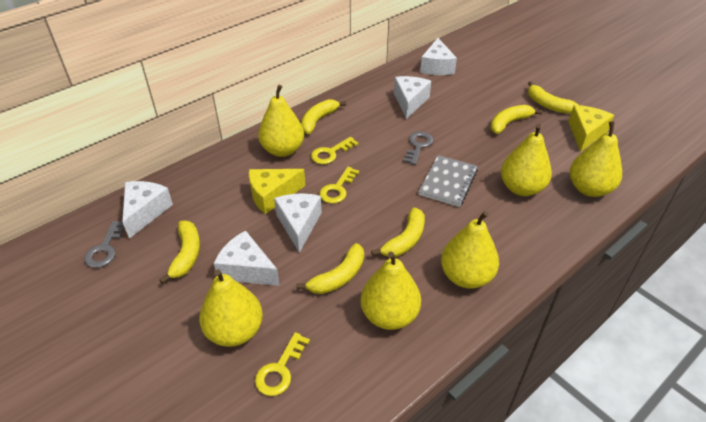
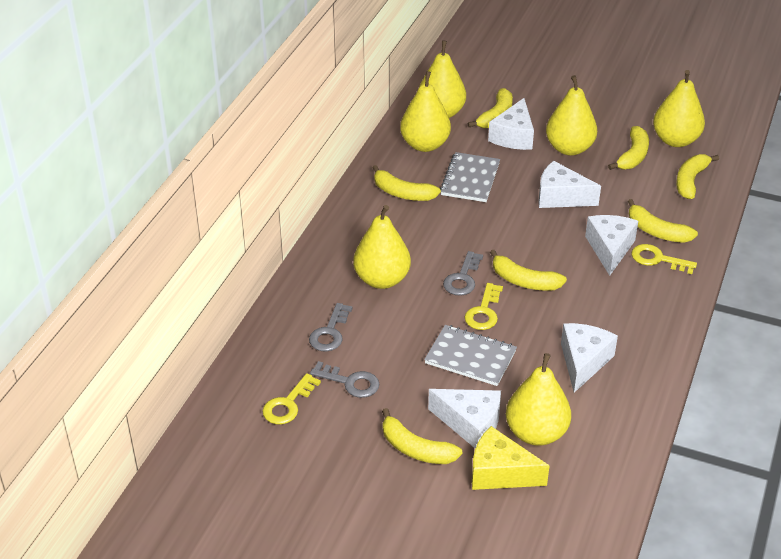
grey key: 2 -> 3
grey notebook: 1 -> 2
yellow banana: 6 -> 7
yellow cheese: 2 -> 1

